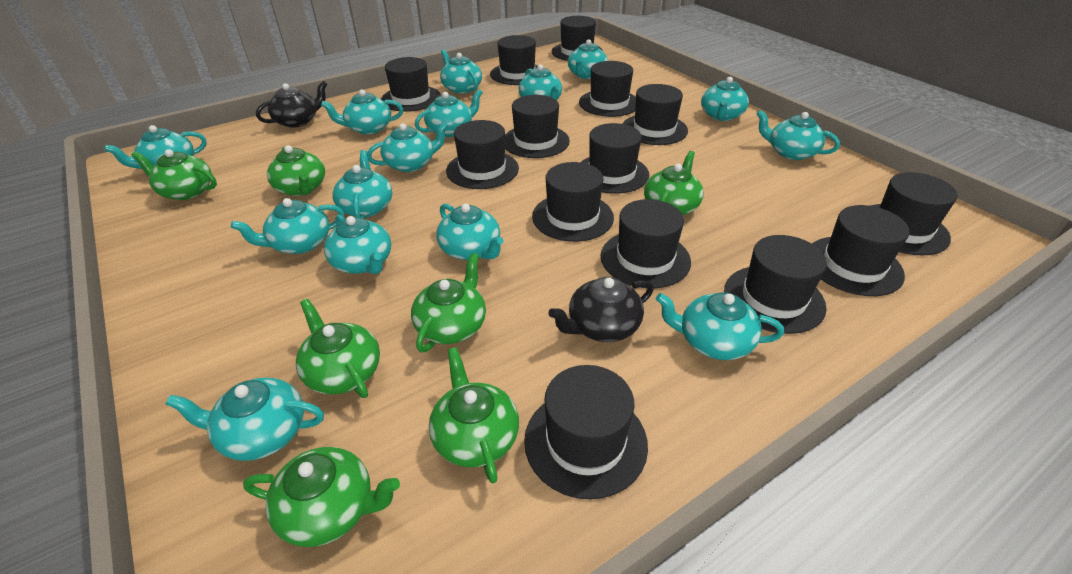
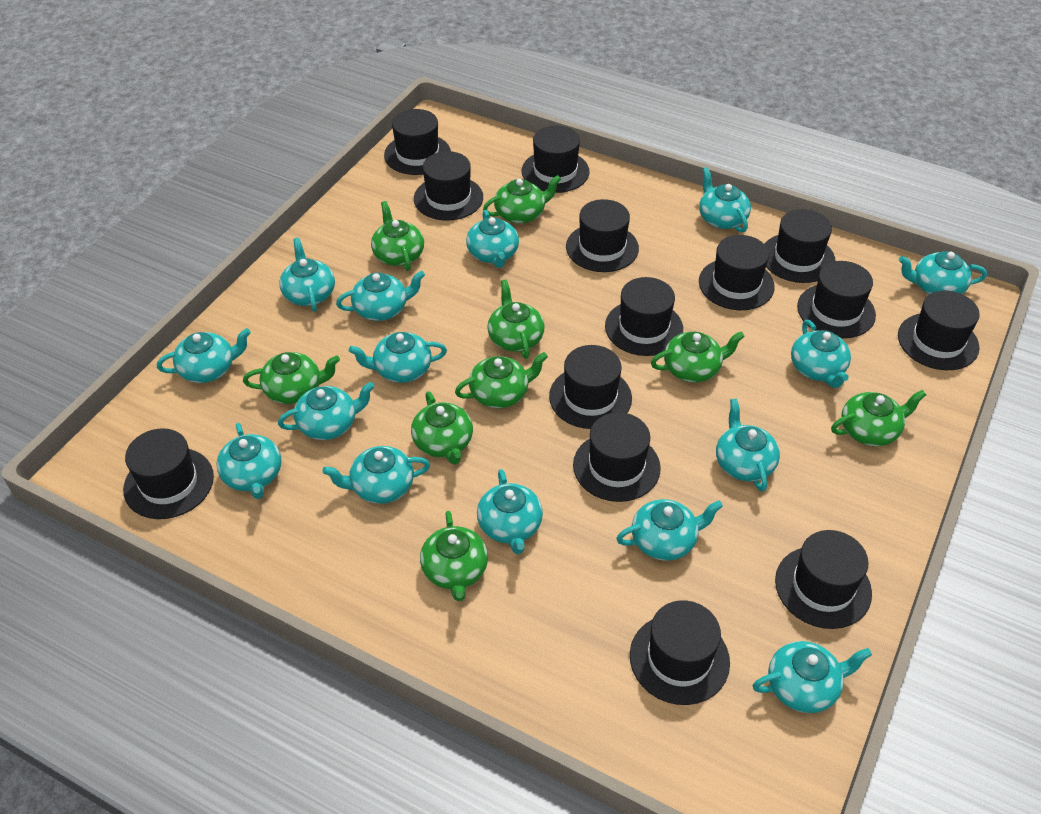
black teapot: 2 -> 0
green teapot: 7 -> 9

